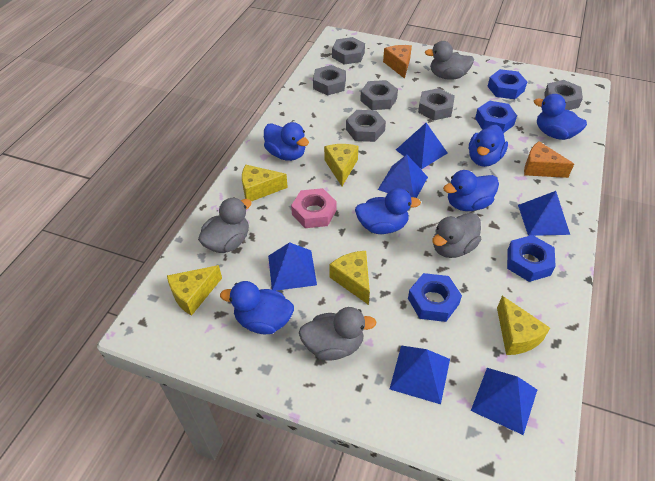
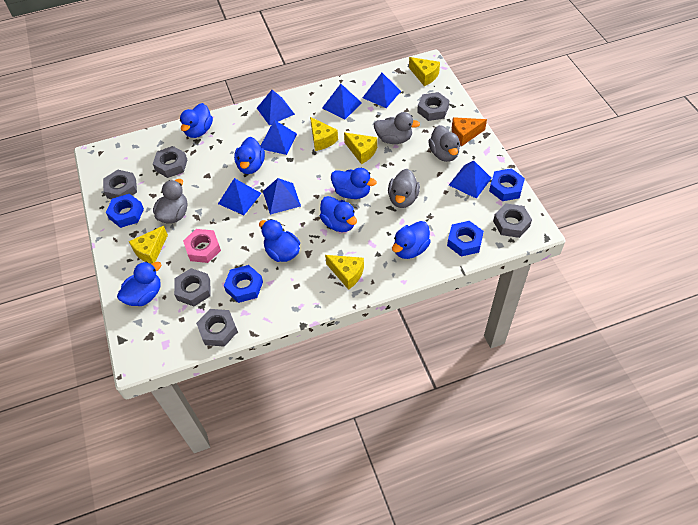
blue duck: 6 -> 7
blue pyramid: 6 -> 7
orange cheese: 2 -> 1

